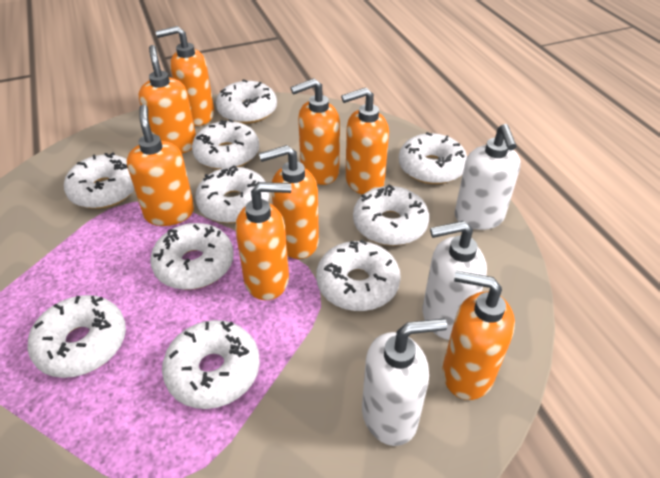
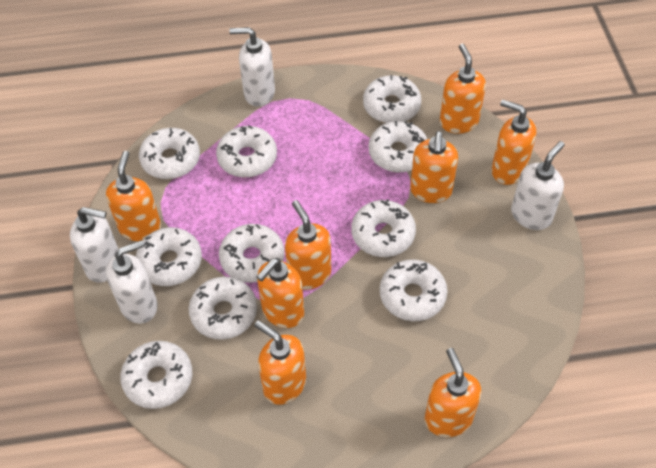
white soap dispenser: 3 -> 4

